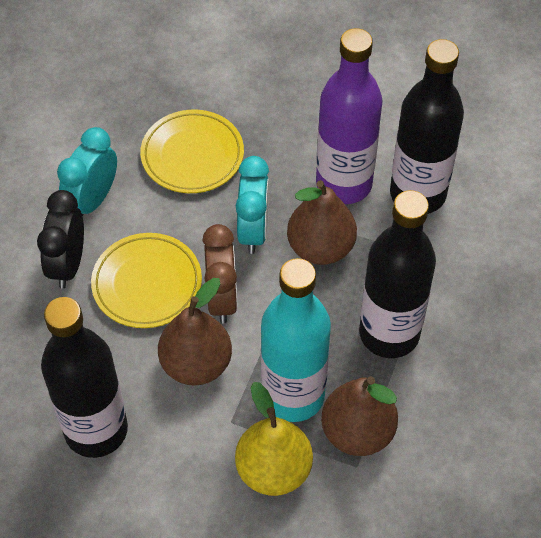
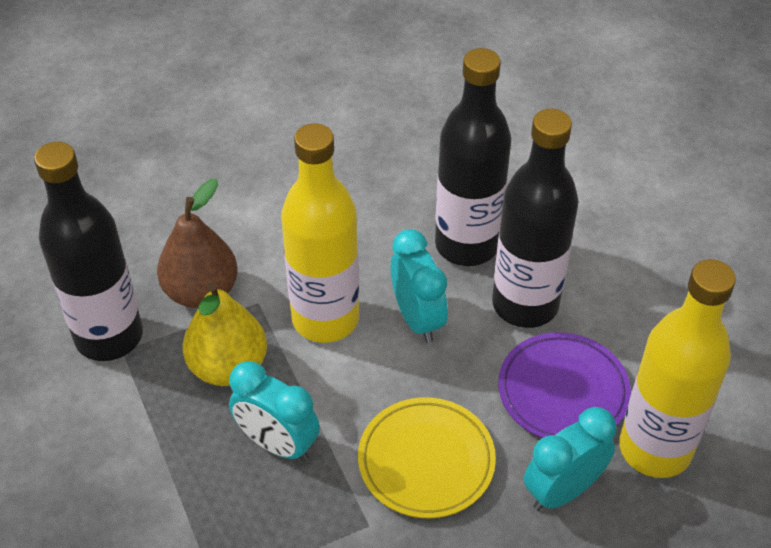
black clock: 1 -> 0
brown clock: 1 -> 0
brown pear: 3 -> 1
purple bottle: 1 -> 0
purple plate: 0 -> 1
turquoise bottle: 1 -> 0
turquoise clock: 2 -> 3
yellow bottle: 0 -> 2
yellow plate: 2 -> 1

